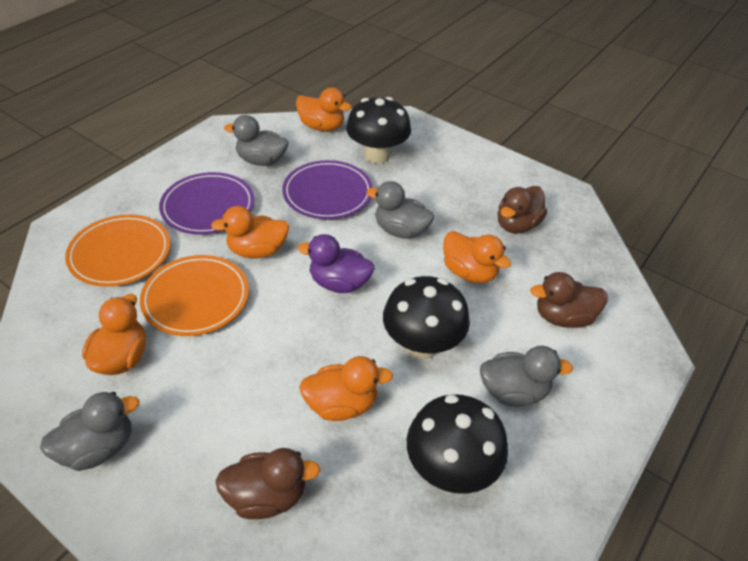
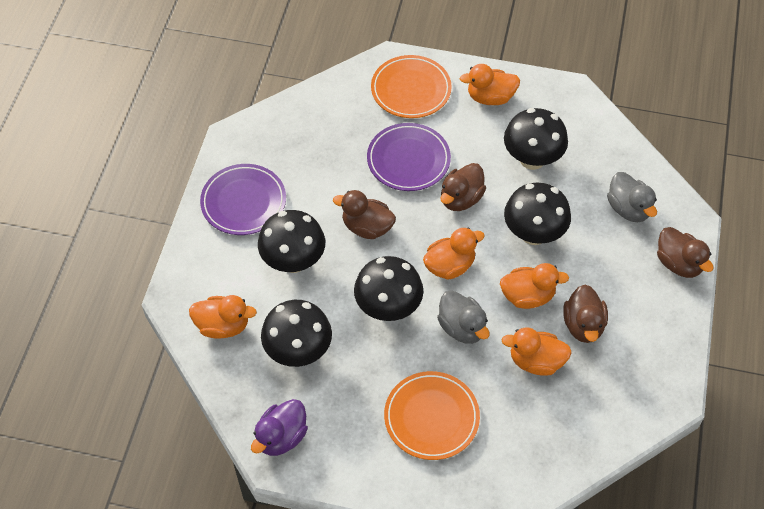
black mushroom: 3 -> 5
brown duck: 3 -> 4
grey duck: 4 -> 2

